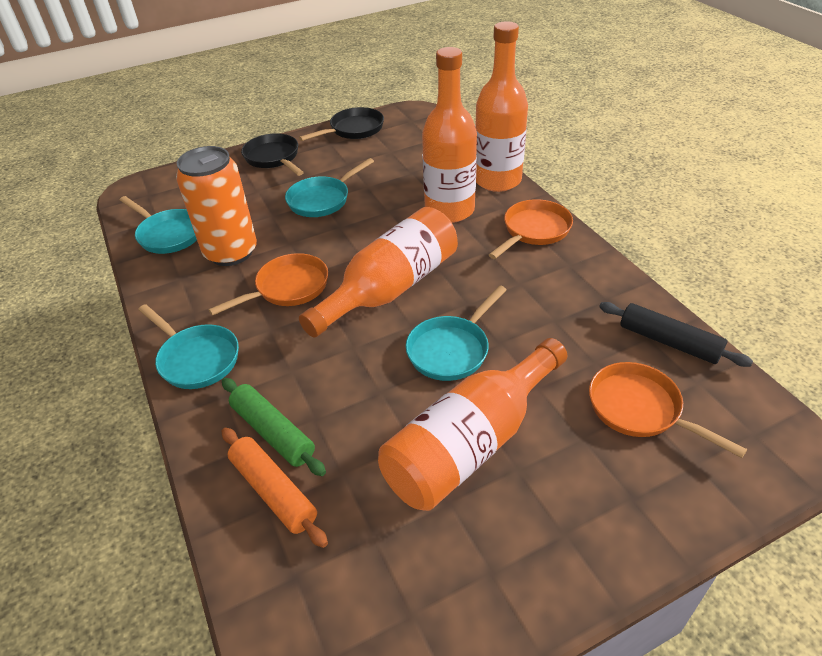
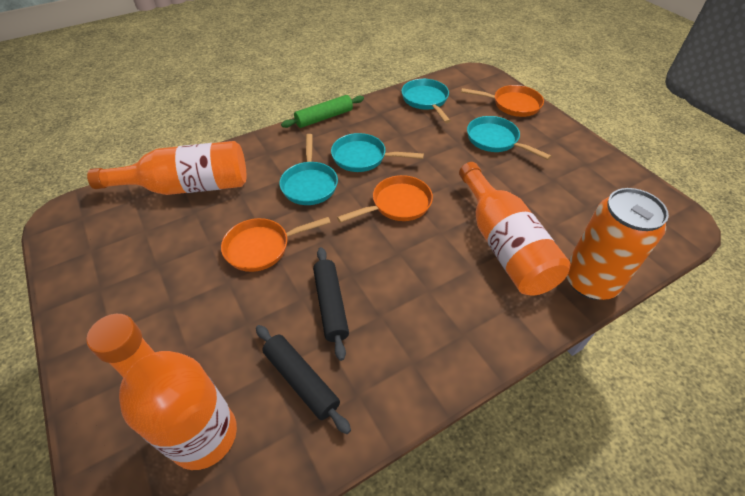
black pan: 2 -> 0
black rolling pin: 1 -> 2
orange bottle: 4 -> 3
orange rolling pin: 1 -> 0

